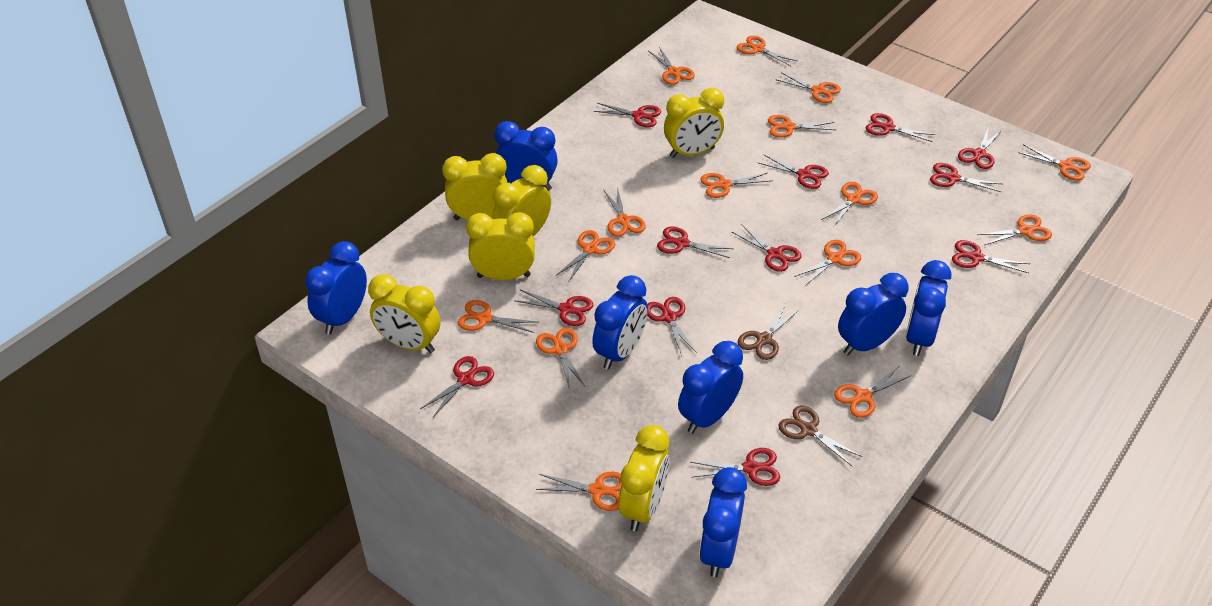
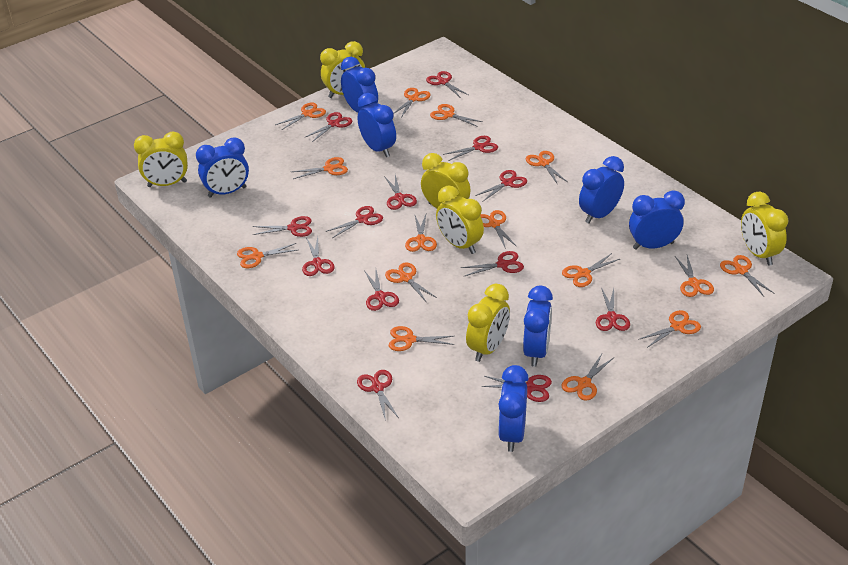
brown scissors: 2 -> 0
red scissors: 12 -> 13

